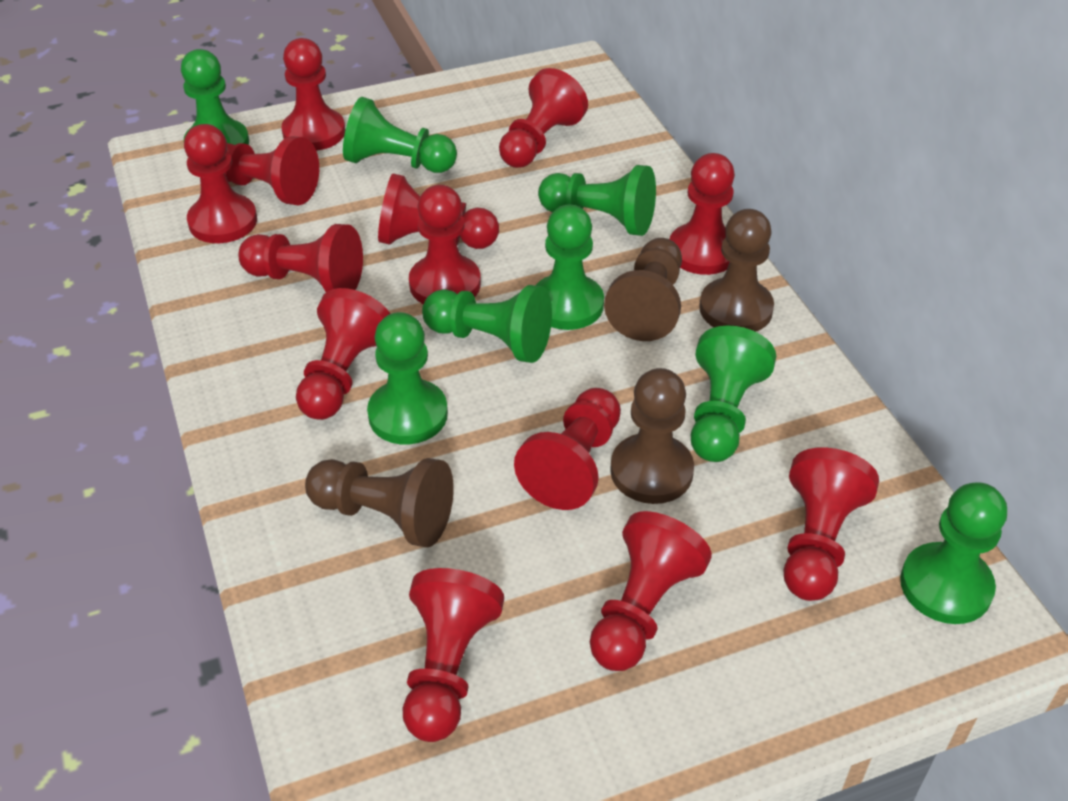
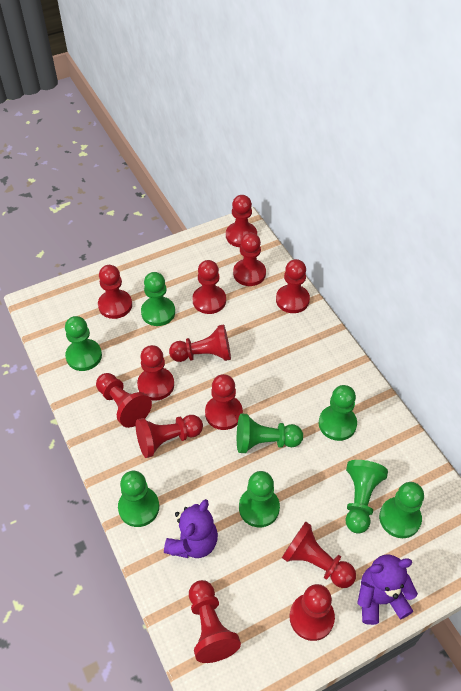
brown pawn: 4 -> 0
purple teddy bear: 0 -> 2

